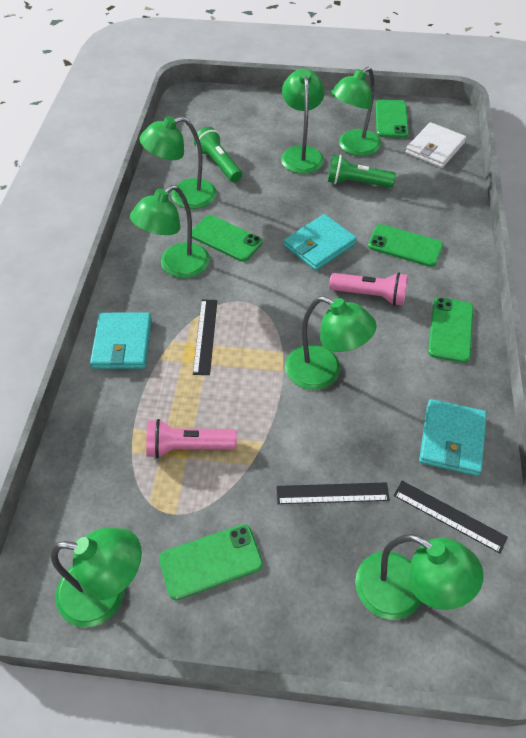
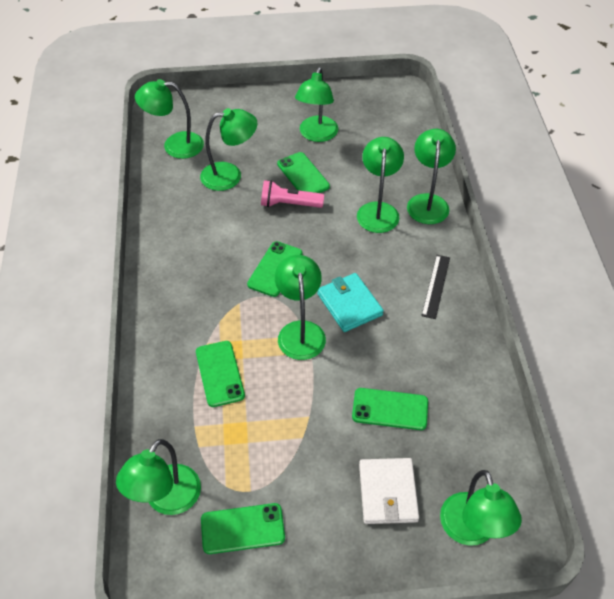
black ruler: 3 -> 1
green flashlight: 2 -> 0
green lamp: 7 -> 8
pink flashlight: 2 -> 1
turquoise wallet: 3 -> 1

